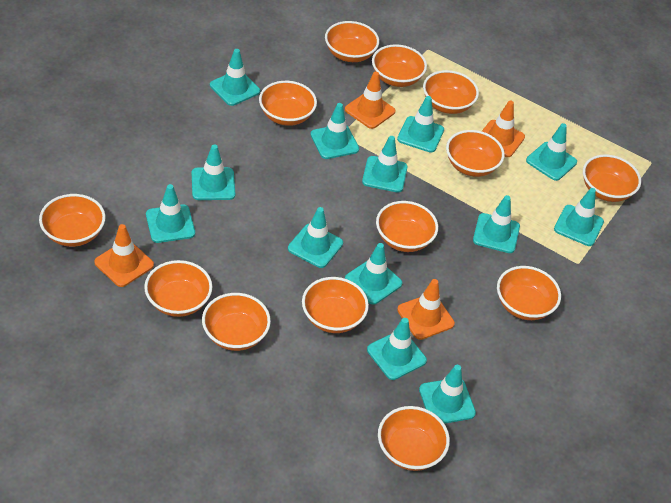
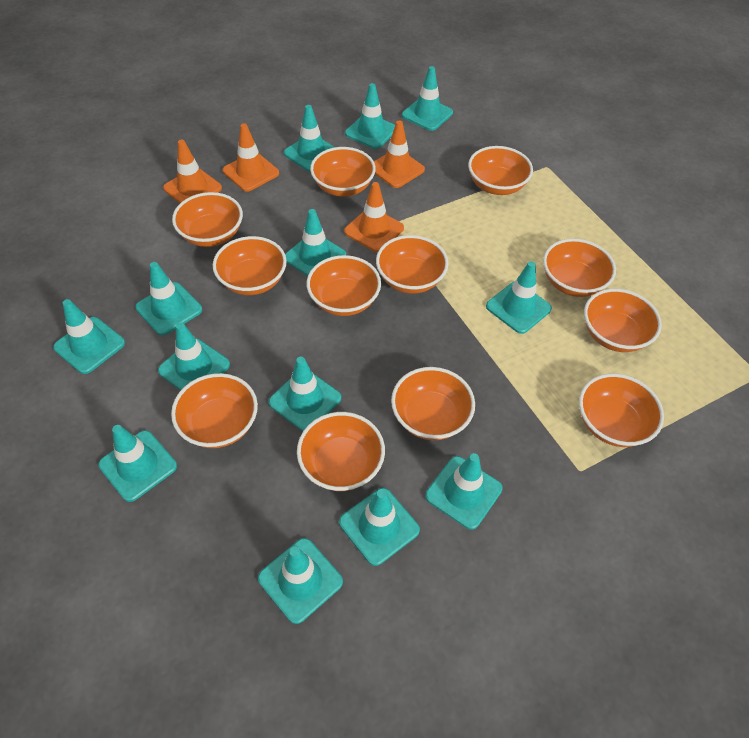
orange bowl: 13 -> 12

